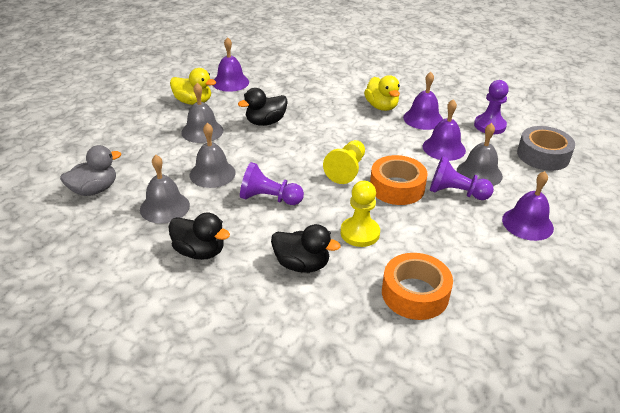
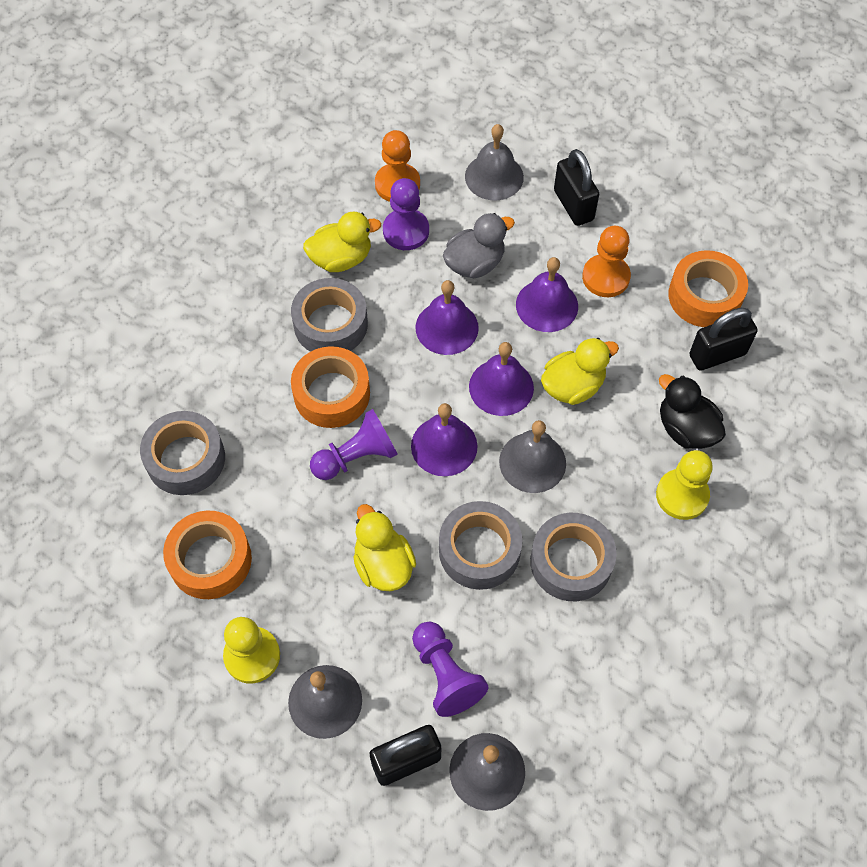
black duck: 3 -> 1
black padlock: 0 -> 3
grey tape: 1 -> 4
orange pawn: 0 -> 2
orange tape: 2 -> 3
yellow duck: 2 -> 3

